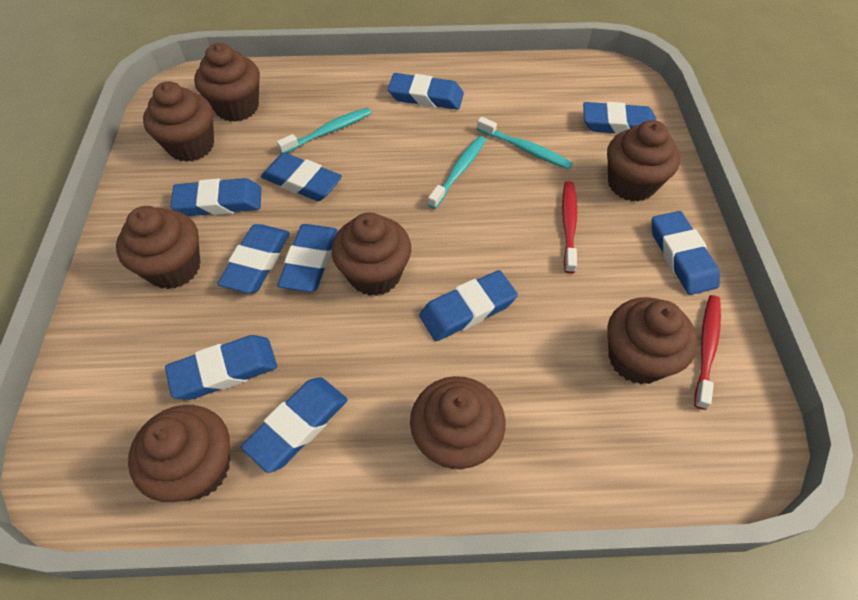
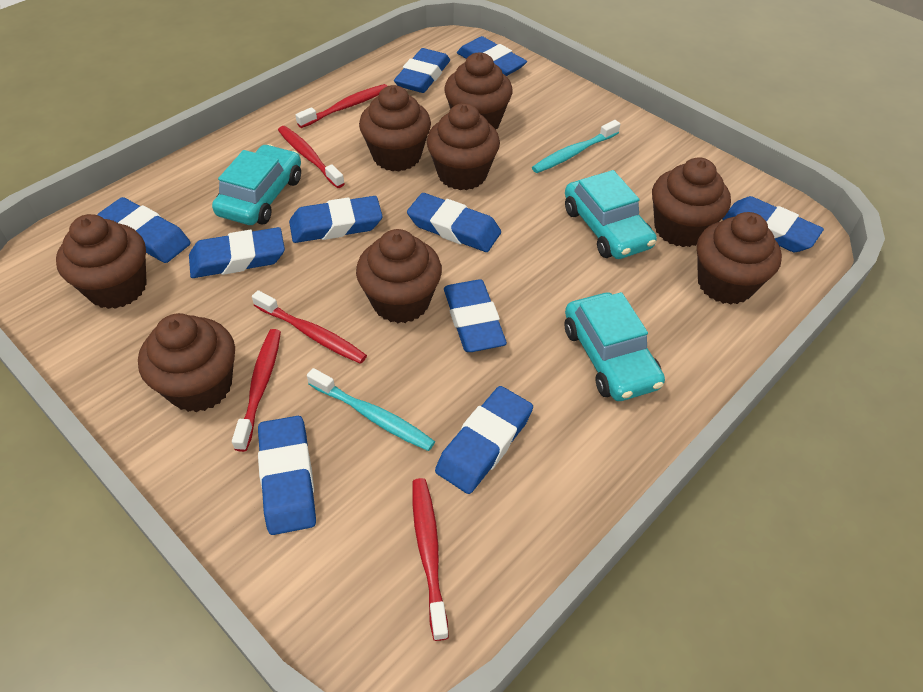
red toothbrush: 2 -> 5
turquoise car: 0 -> 3
turquoise toothbrush: 3 -> 2

